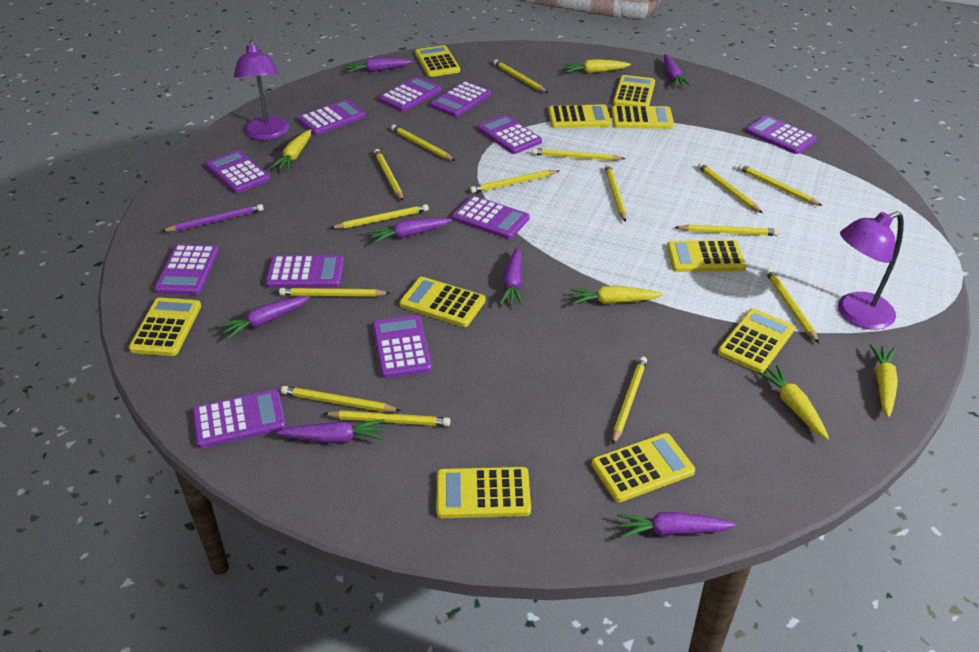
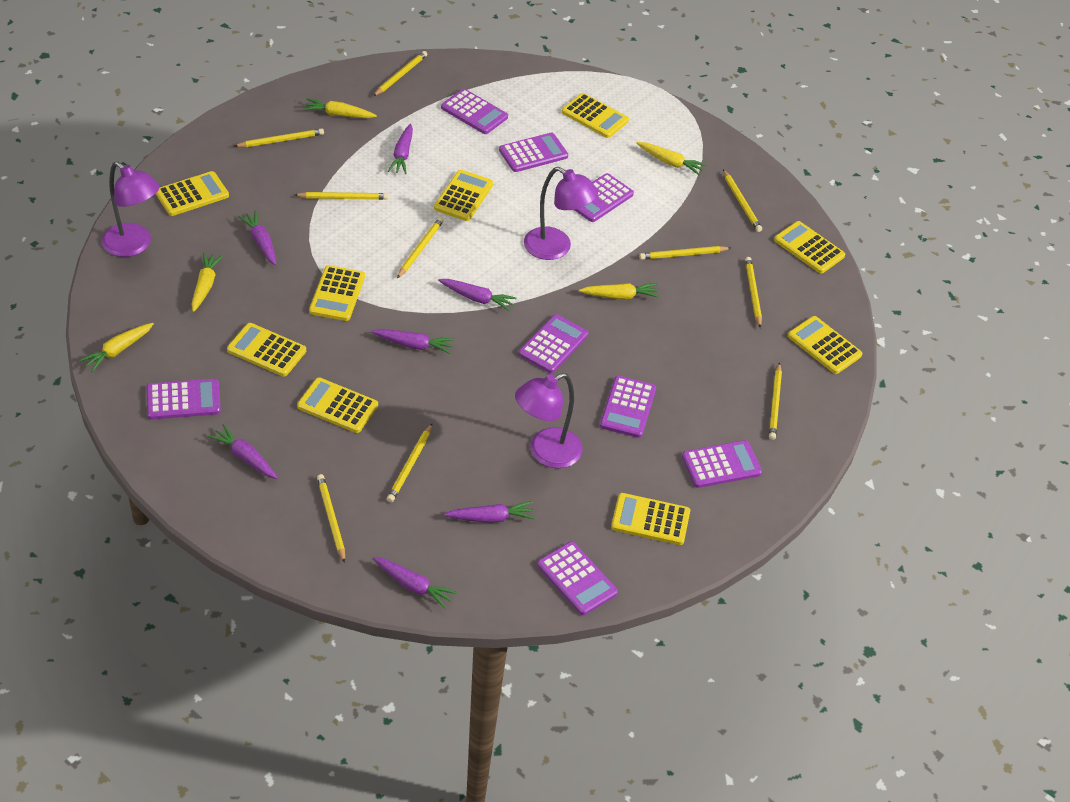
purple calculator: 11 -> 8
purple lamp: 2 -> 3
purple pencil: 1 -> 0
yellow calculator: 10 -> 9
yellow pencil: 15 -> 10

